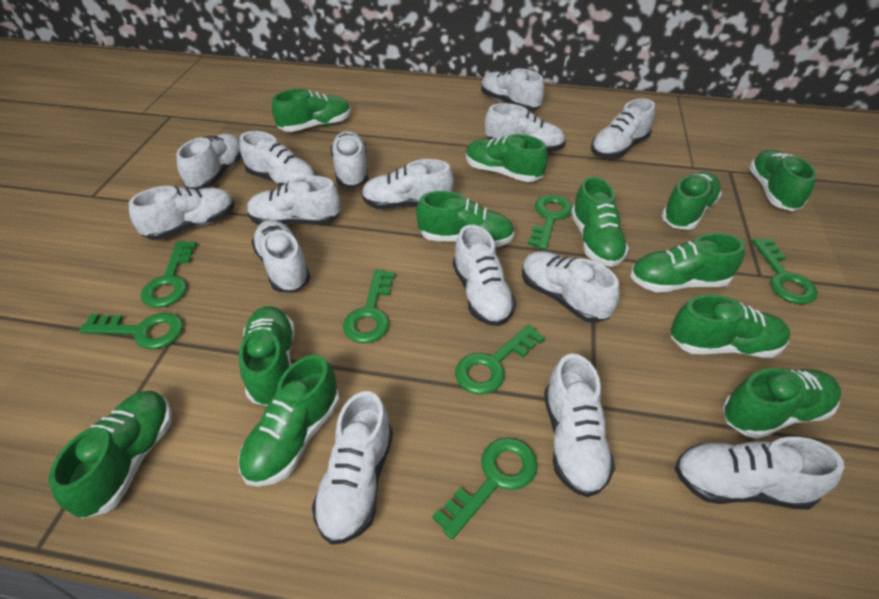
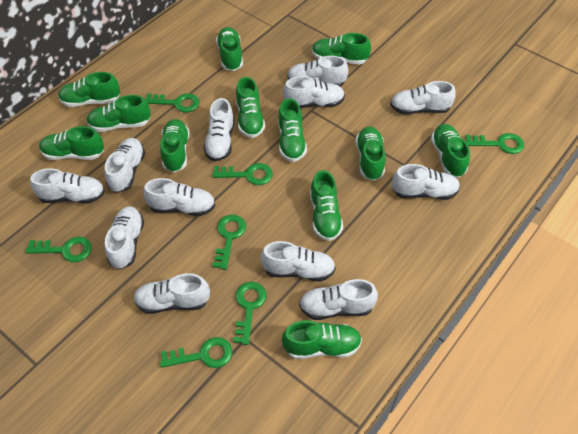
white shoe: 15 -> 12

